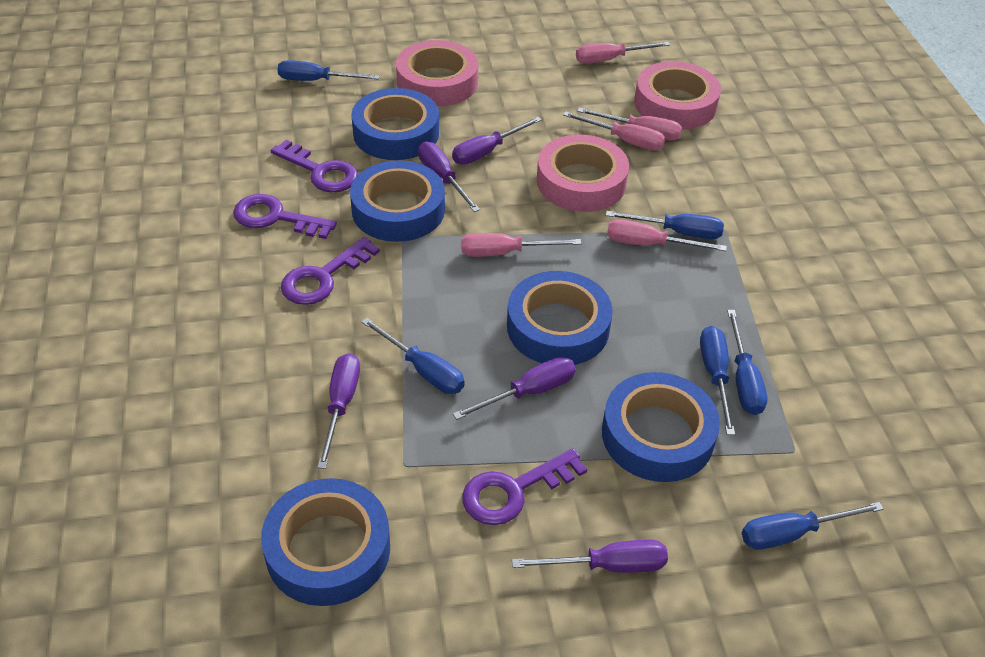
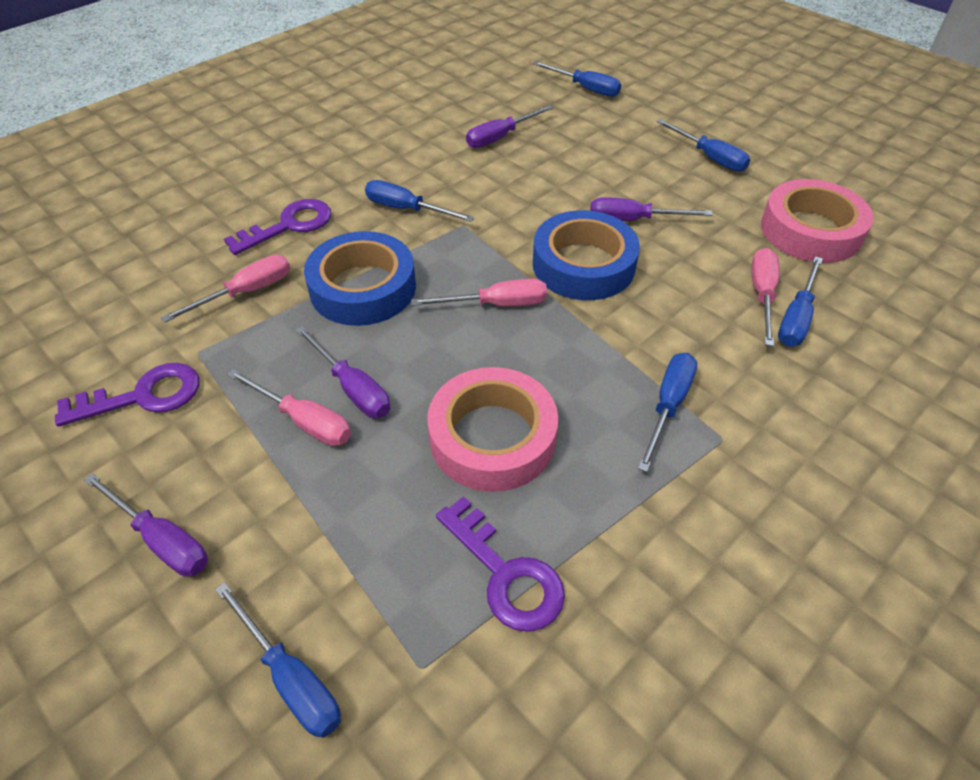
blue tape: 5 -> 2
pink screwdriver: 5 -> 4
pink tape: 3 -> 2
purple key: 4 -> 3
purple screwdriver: 5 -> 4

